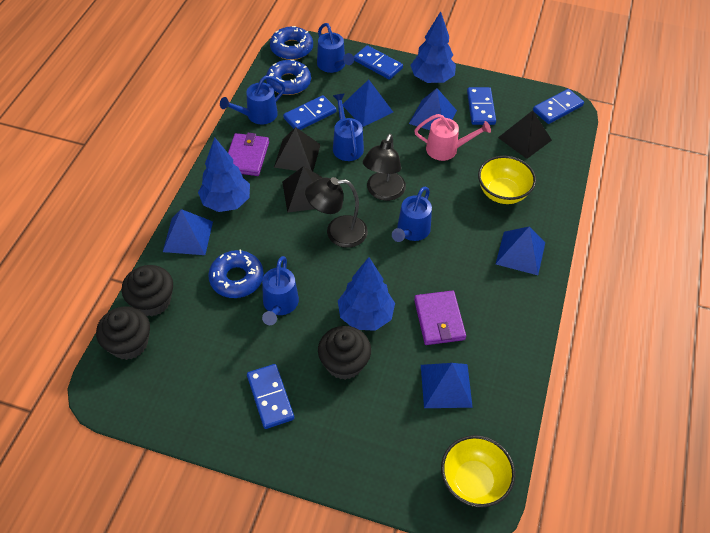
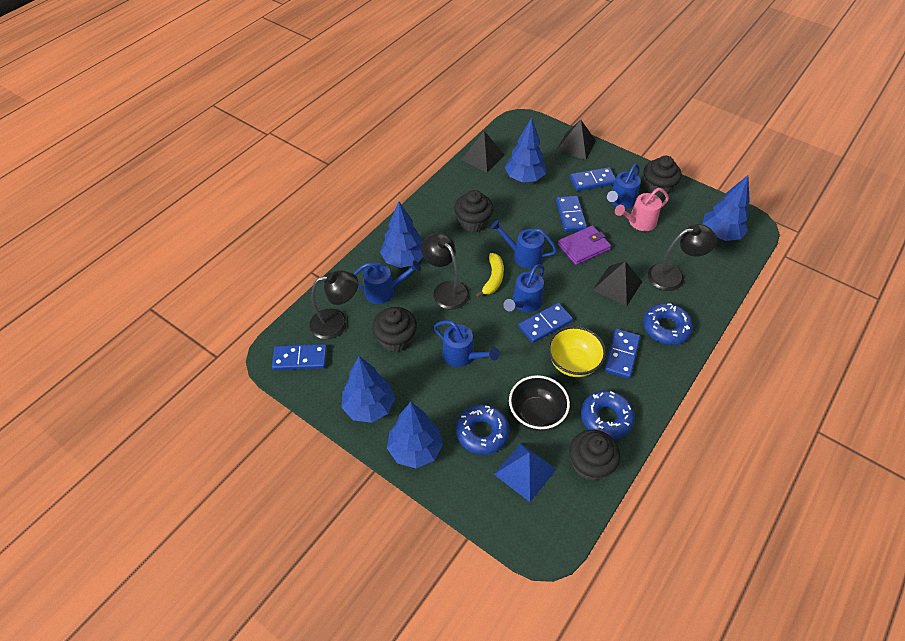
black bowl: 0 -> 1
black cupcake: 3 -> 4
black lamp: 2 -> 3
blue pyramid: 5 -> 1
blue tree: 3 -> 5
purple wallet: 2 -> 1
yellow banana: 0 -> 1
yellow bowl: 2 -> 1

